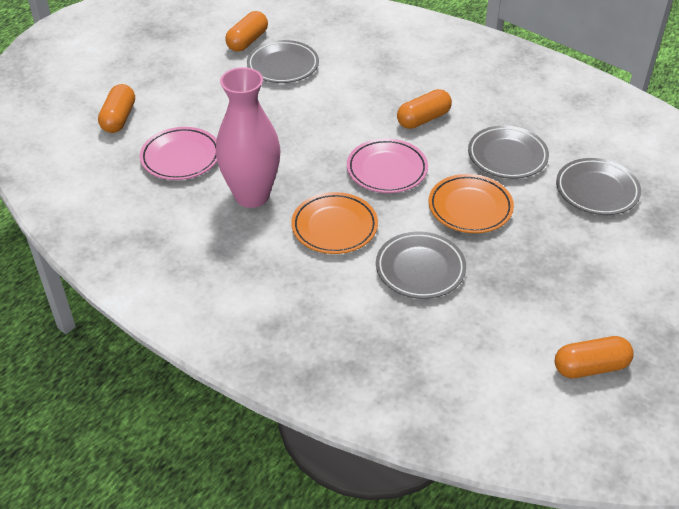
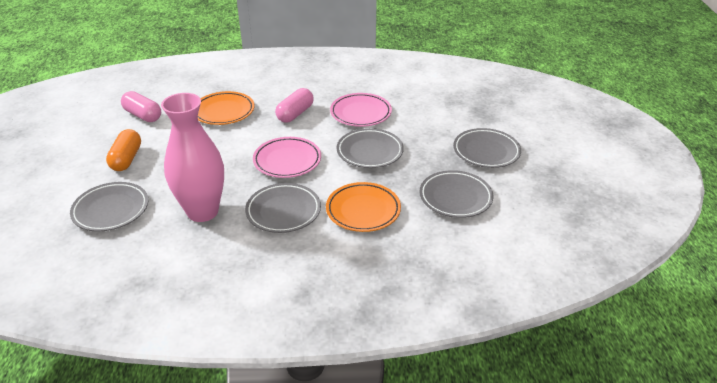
grey plate: 4 -> 5
orange capsule: 4 -> 1
pink capsule: 0 -> 2

